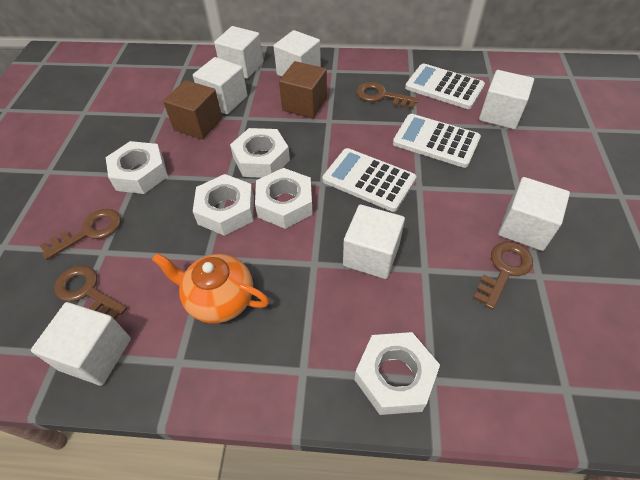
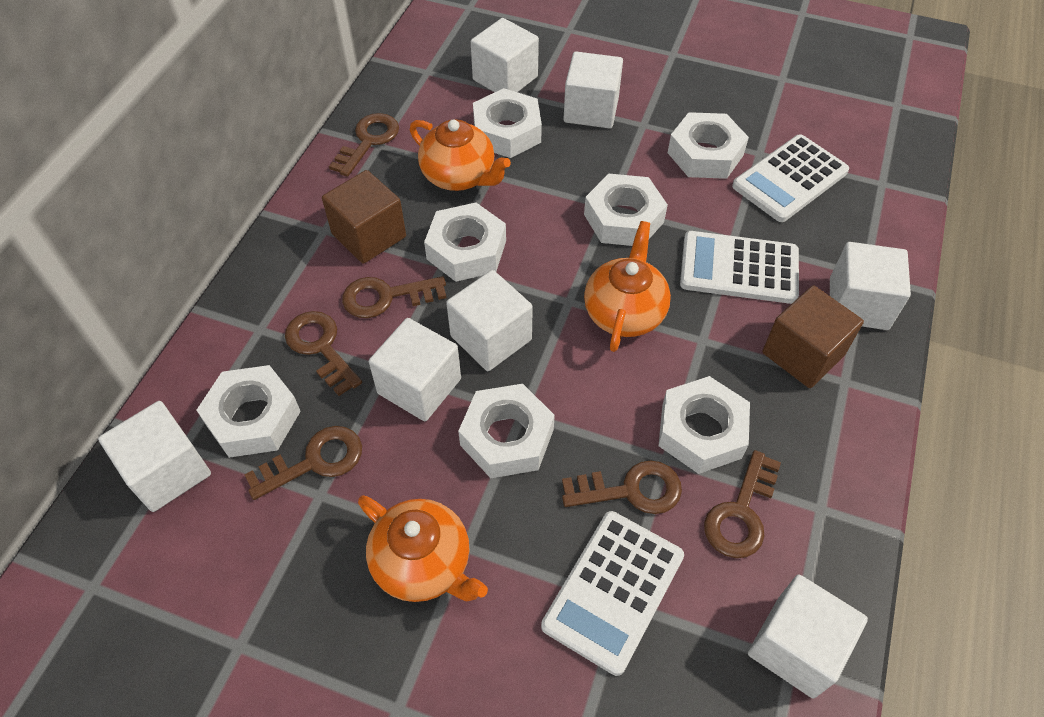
brown key: 4 -> 6
orange teapot: 1 -> 3
white nut: 5 -> 7

